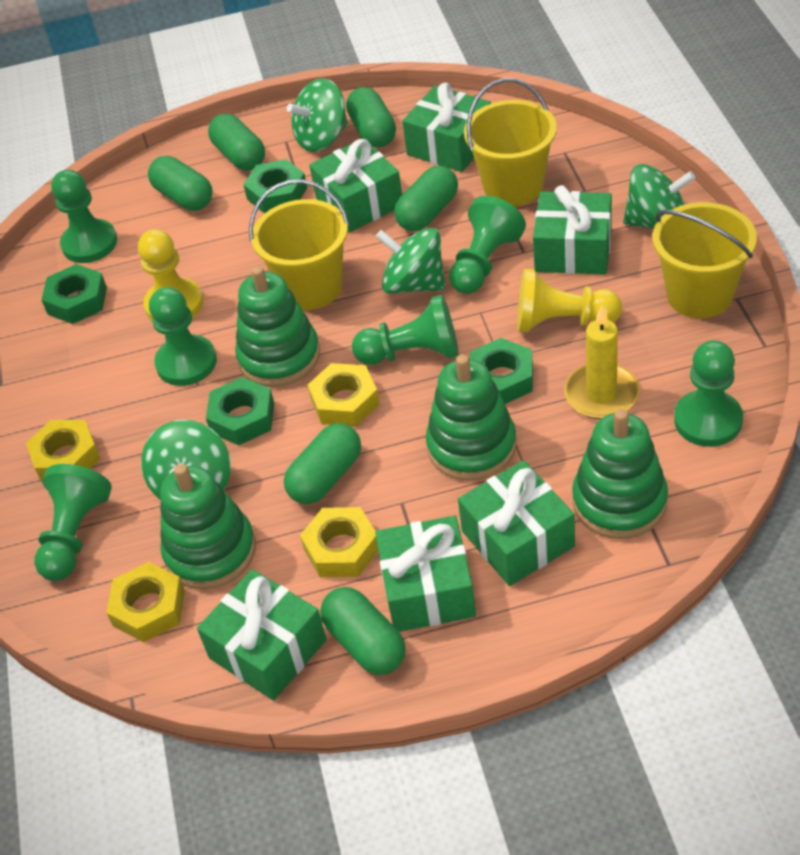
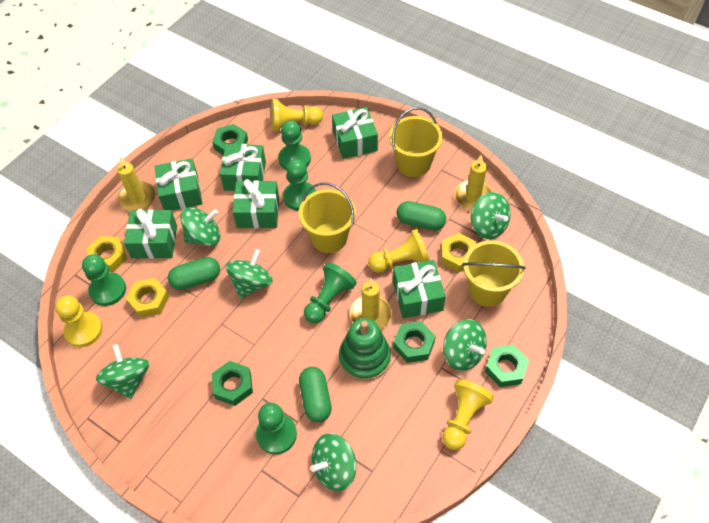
green capsule: 6 -> 3
green pawn: 6 -> 5
green spinning top: 4 -> 6
green stacking toy: 4 -> 1
yellow candle: 1 -> 3
yellow nut: 4 -> 3
yellow pawn: 2 -> 4

